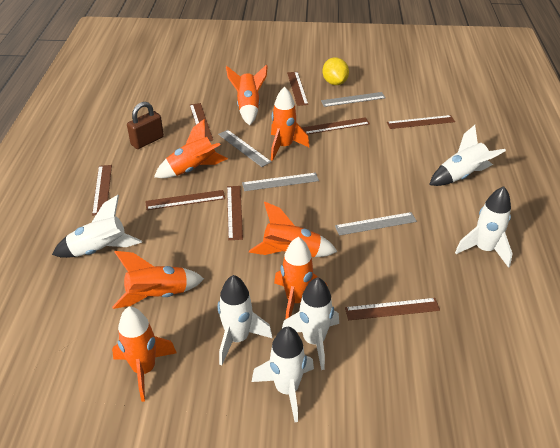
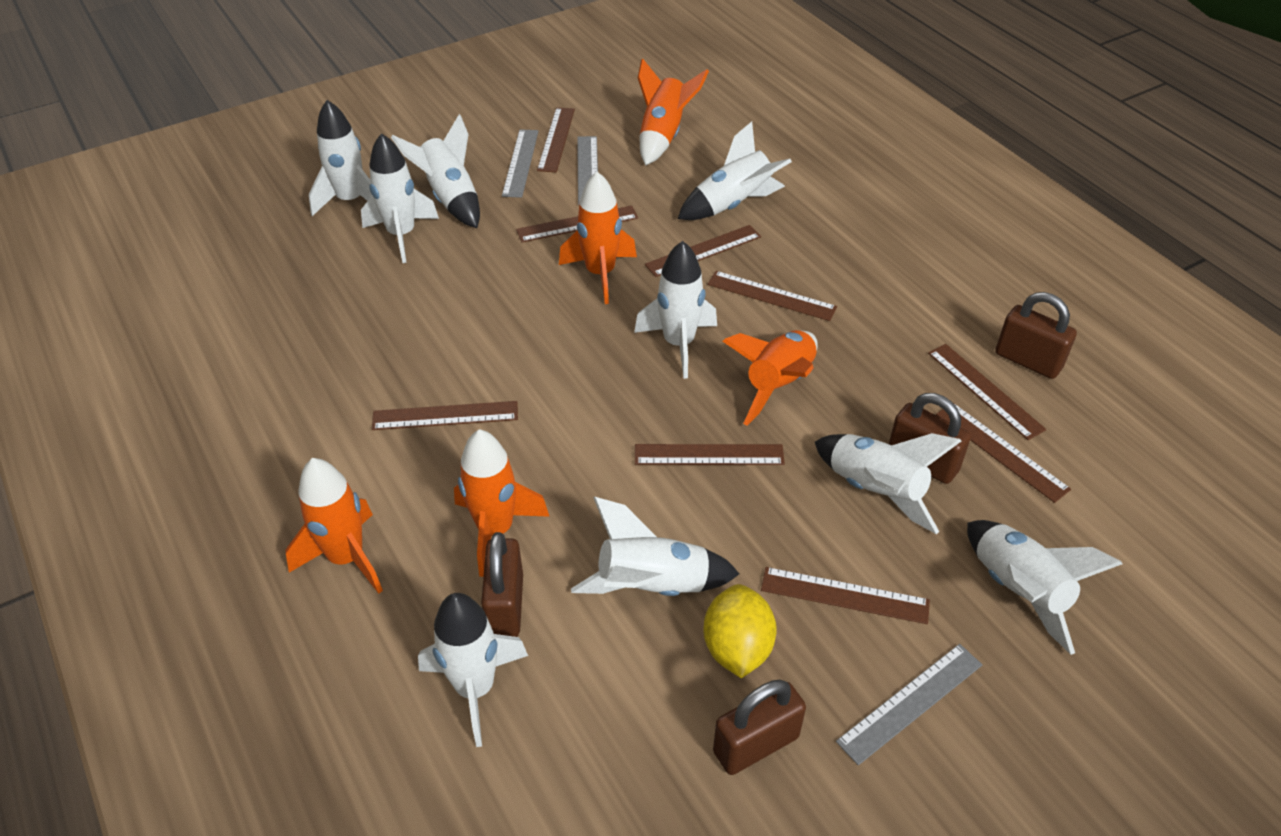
brown padlock: 1 -> 4
brown ruler: 8 -> 9
grey ruler: 4 -> 3
orange rocket: 7 -> 5
white rocket: 6 -> 9

